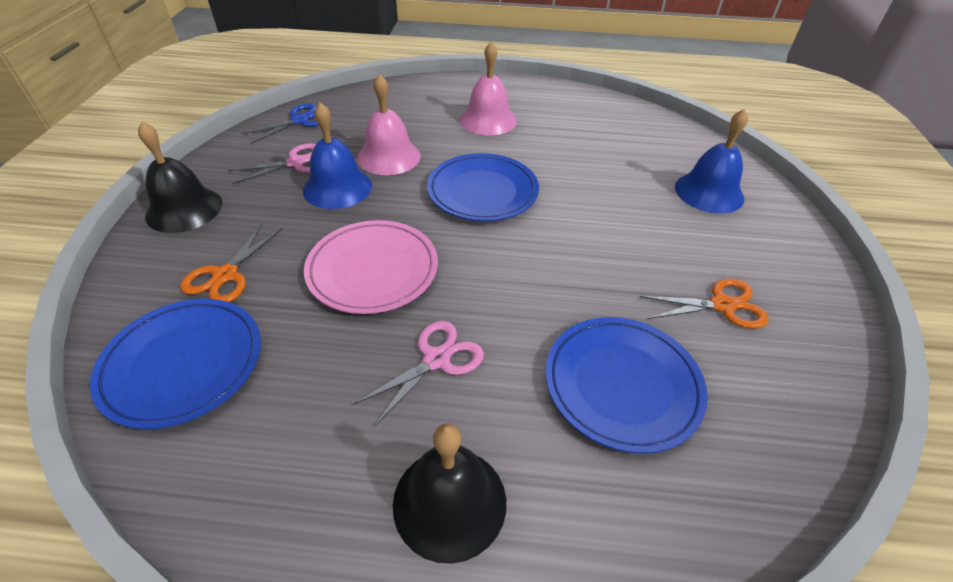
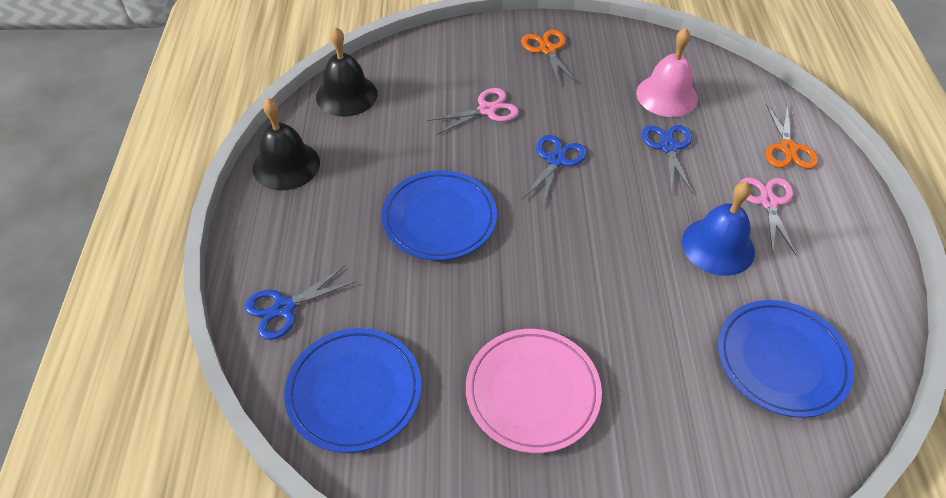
blue bell: 2 -> 1
blue scissors: 1 -> 3
pink bell: 2 -> 1

